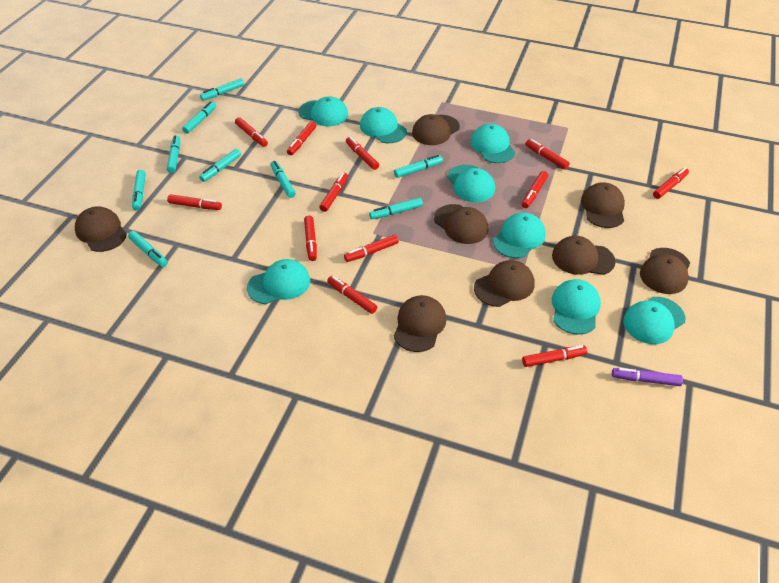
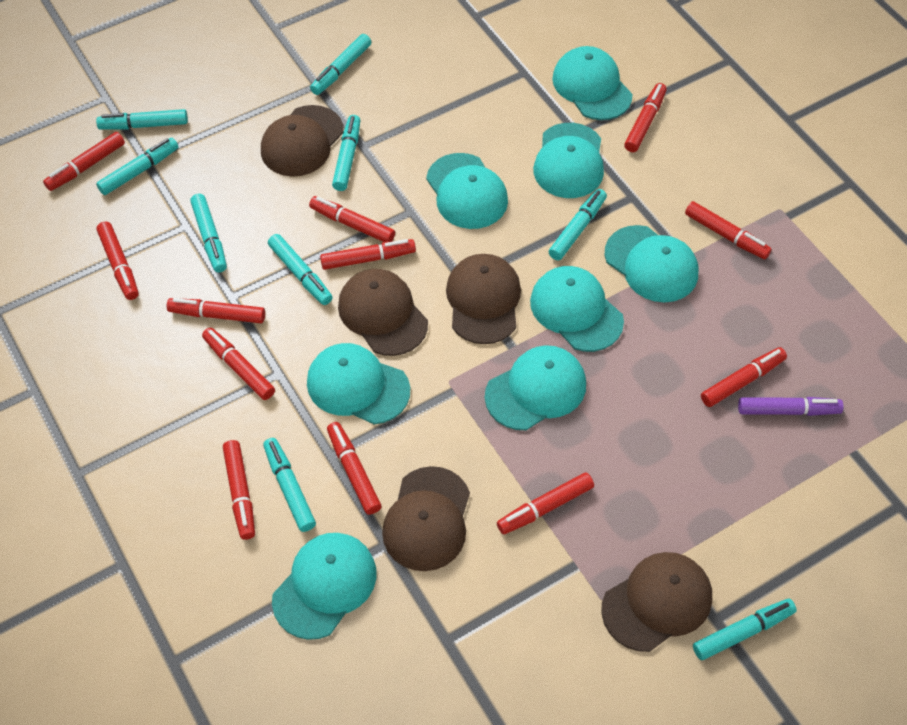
brown cap: 8 -> 5

